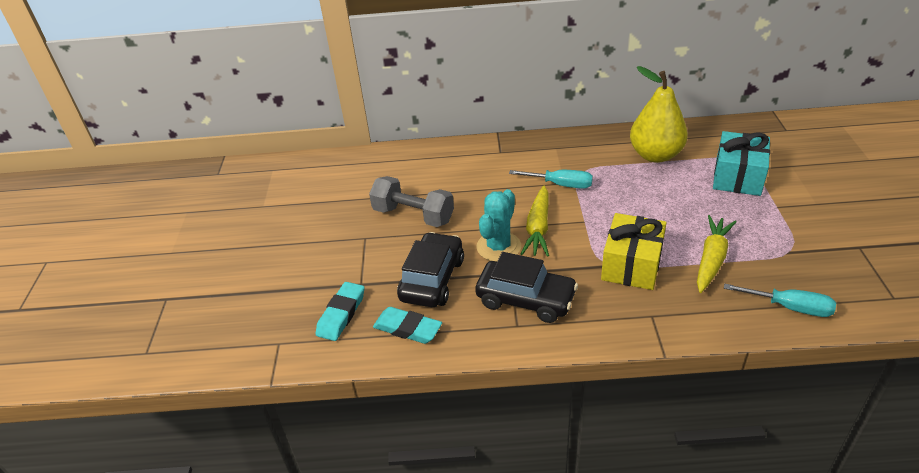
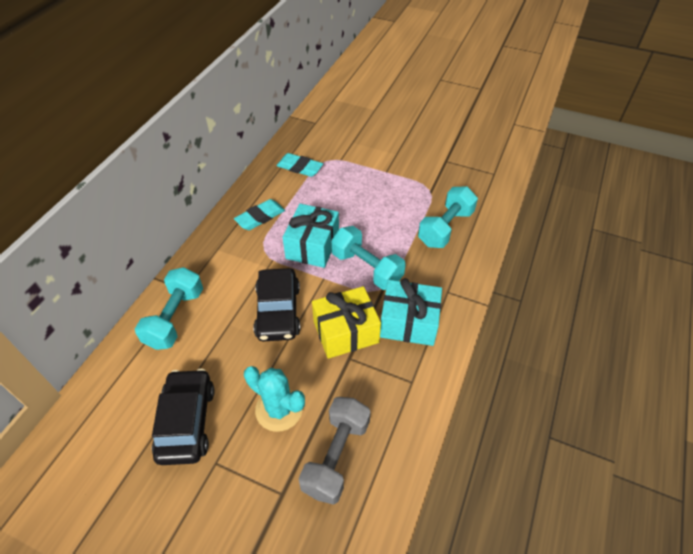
turquoise dumbbell: 0 -> 3
turquoise gift: 1 -> 2
turquoise screwdriver: 2 -> 0
yellow carrot: 2 -> 0
yellow pear: 1 -> 0

